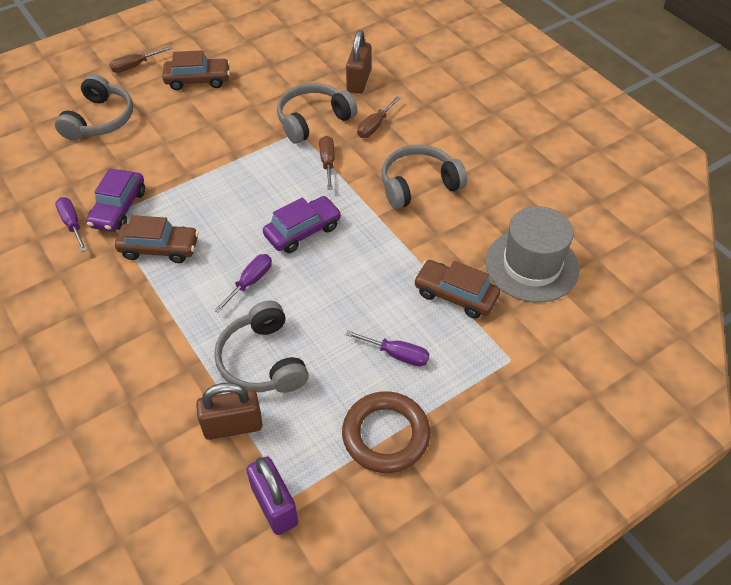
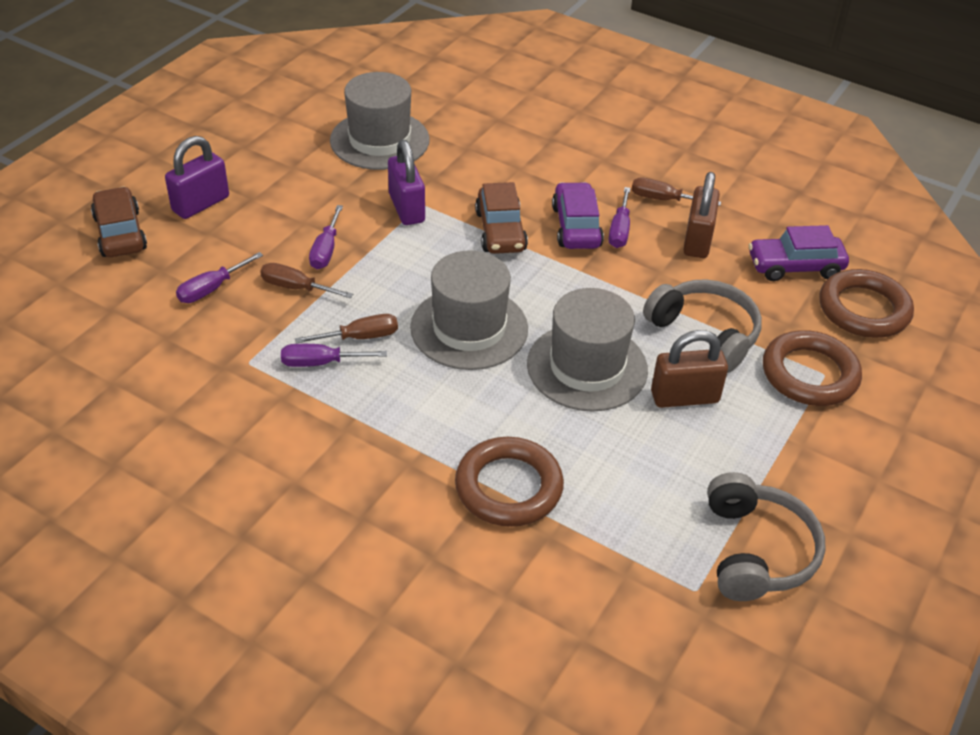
brown car: 3 -> 2
brown ring: 1 -> 3
grey hat: 1 -> 3
grey headphones: 4 -> 2
purple padlock: 1 -> 2
purple screwdriver: 3 -> 4

